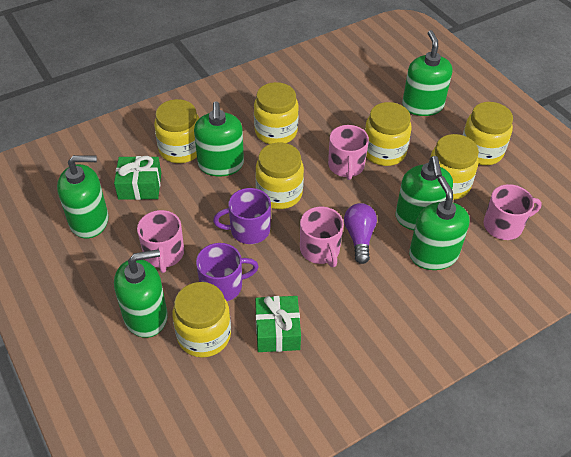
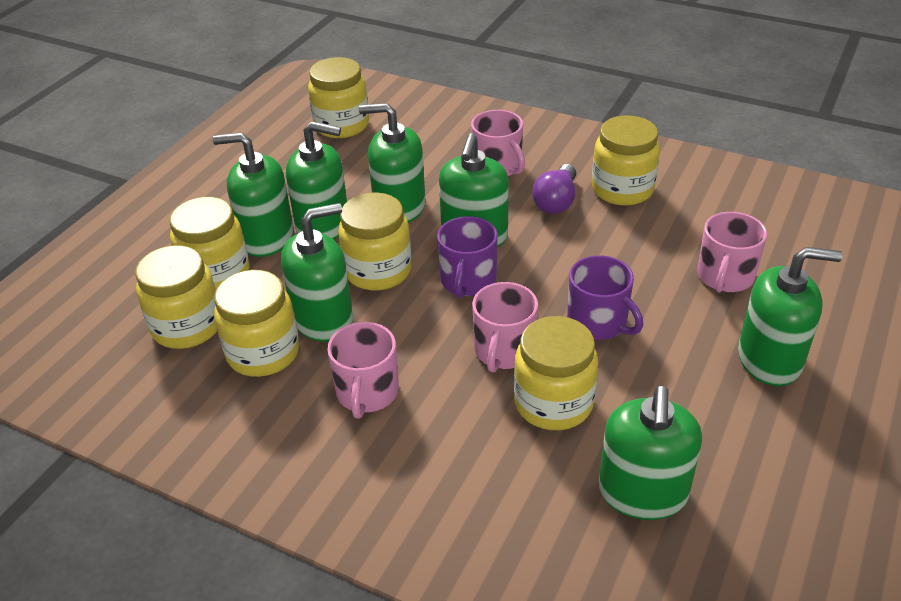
green gift: 2 -> 0
green soap dispenser: 6 -> 7

